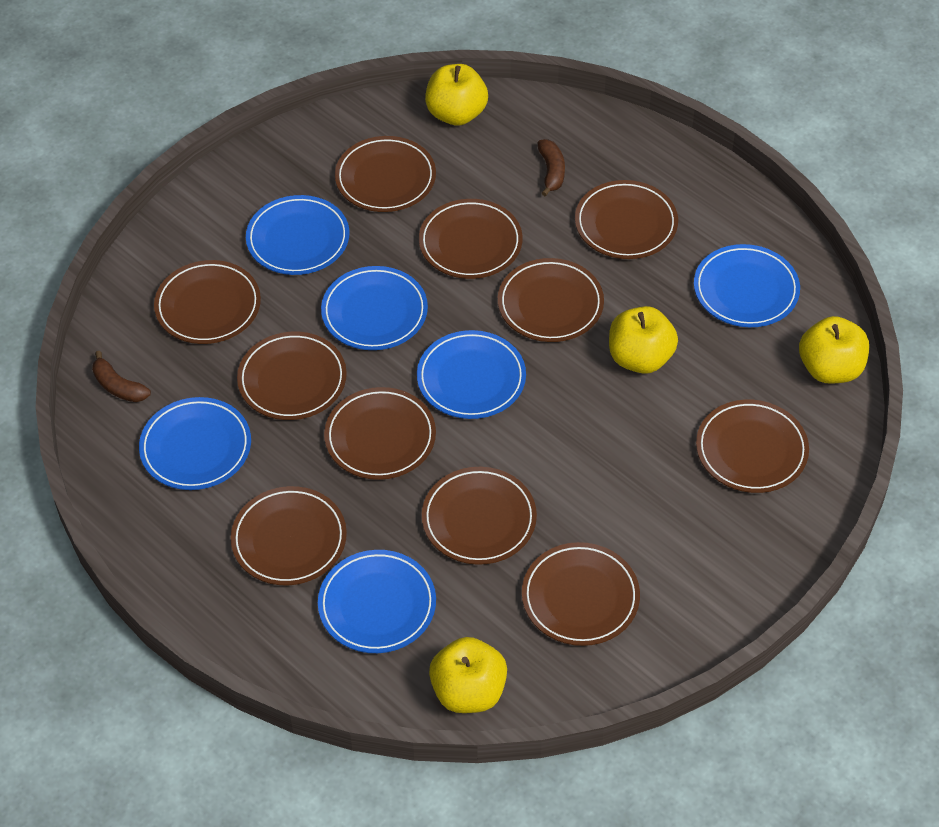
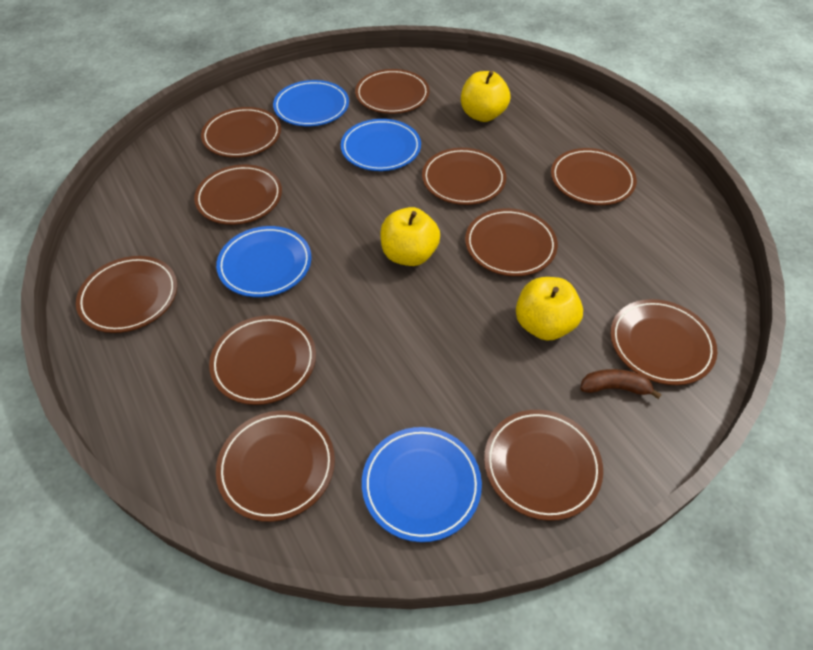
blue plate: 6 -> 4
brown banana: 2 -> 1
yellow apple: 4 -> 3

